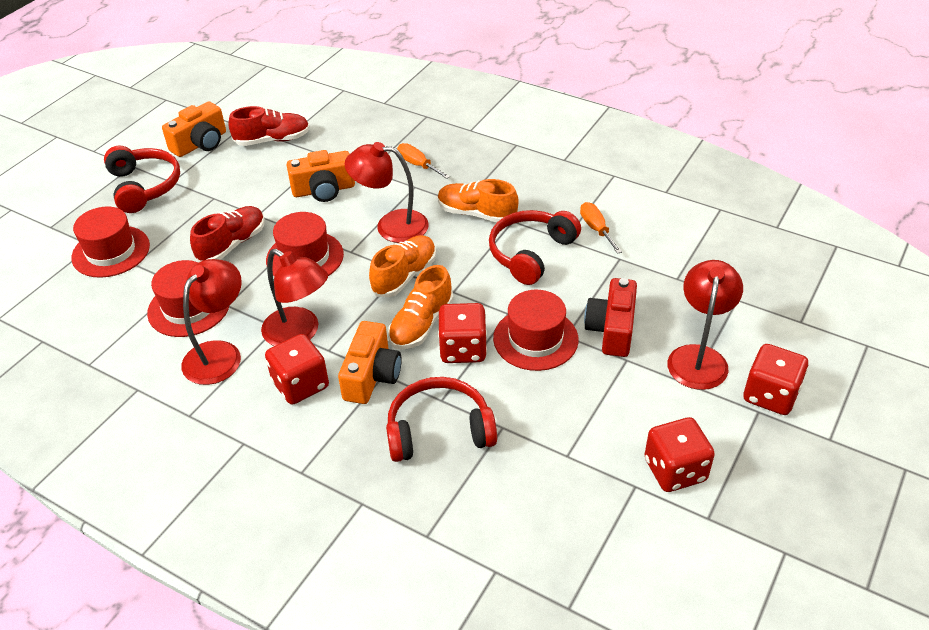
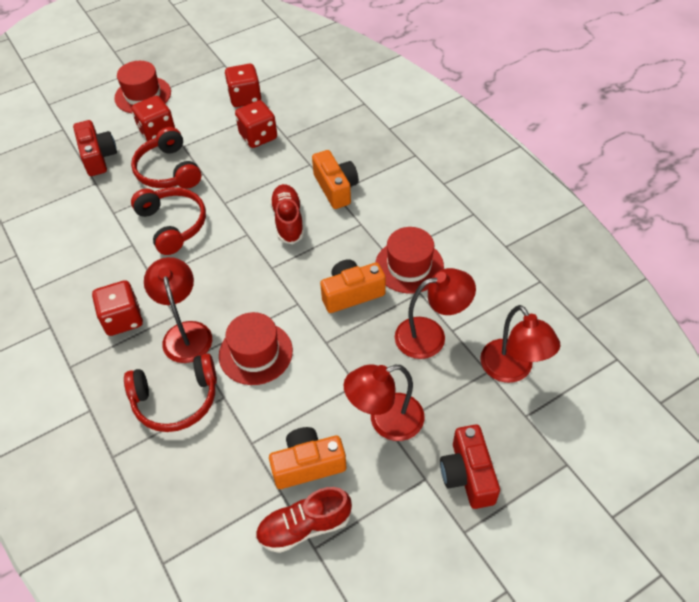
orange screwdriver: 2 -> 0
orange shoe: 3 -> 0
red camera: 1 -> 2
red hat: 4 -> 3

